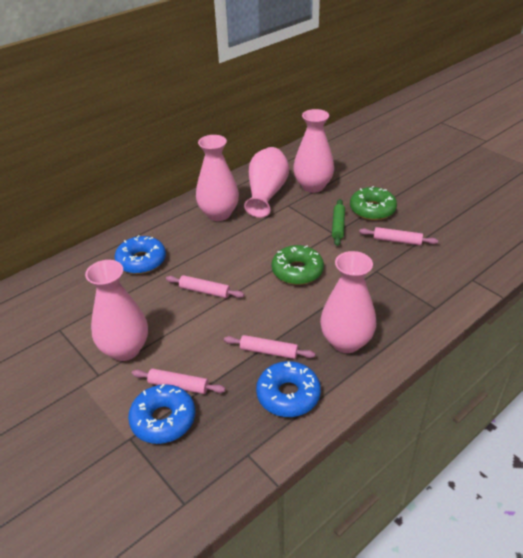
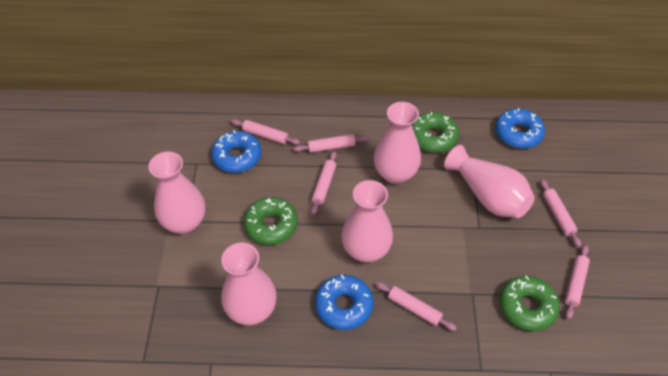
green donut: 2 -> 3
green rolling pin: 1 -> 0
pink rolling pin: 4 -> 6

